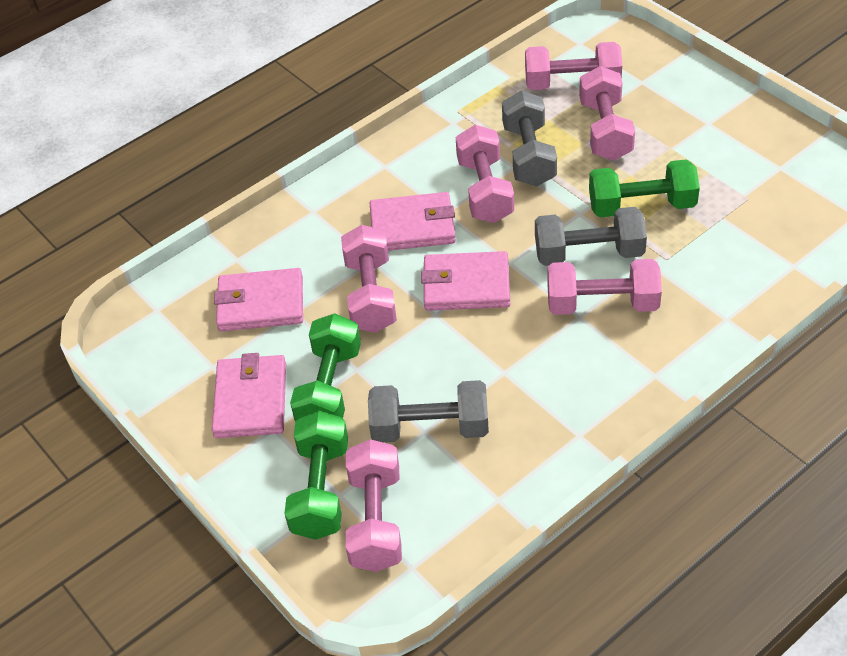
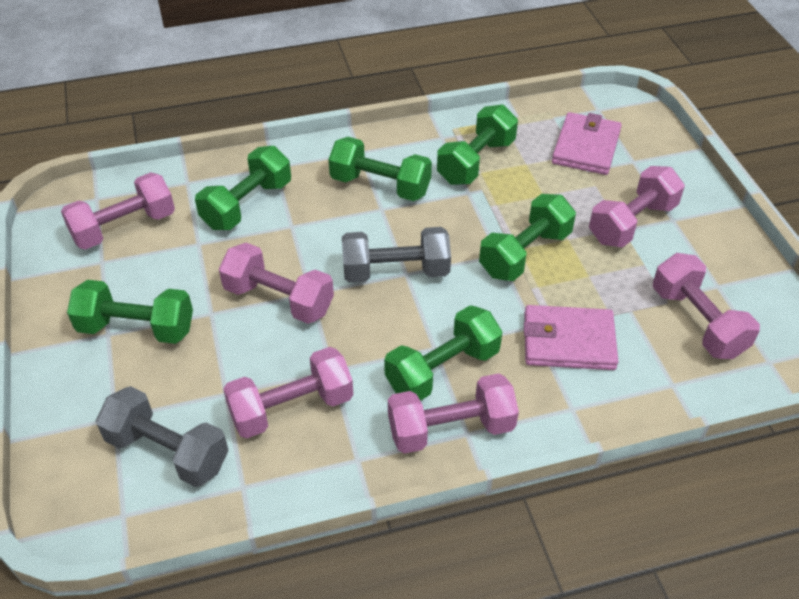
green dumbbell: 3 -> 6
grey dumbbell: 3 -> 2
pink wallet: 4 -> 2

